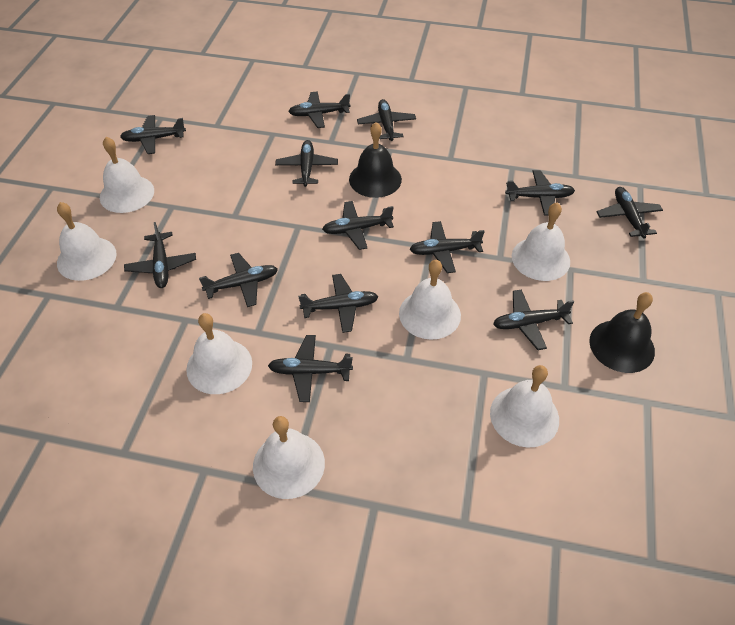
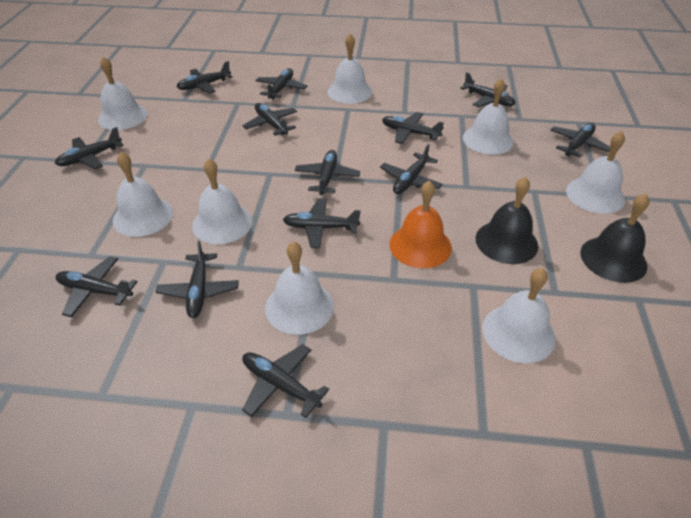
orange bell: 0 -> 1
white bell: 7 -> 8

